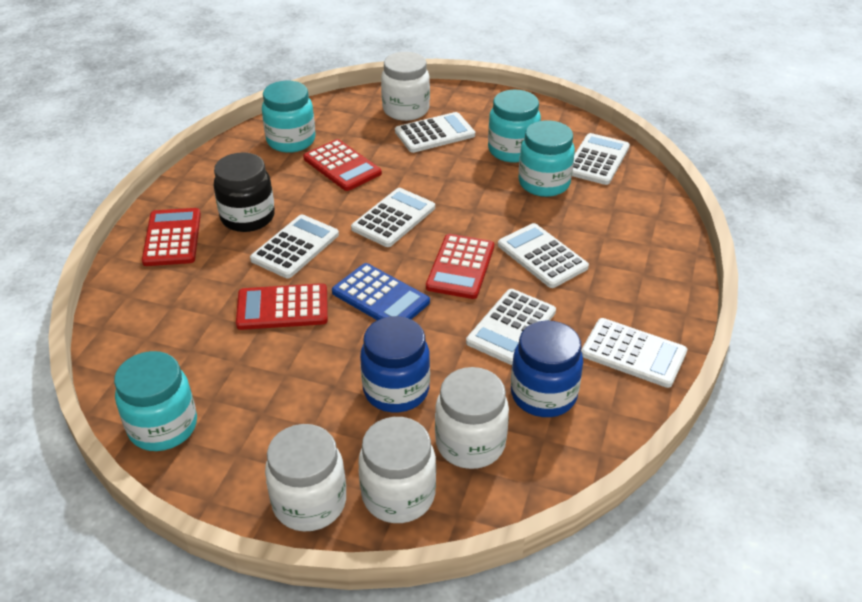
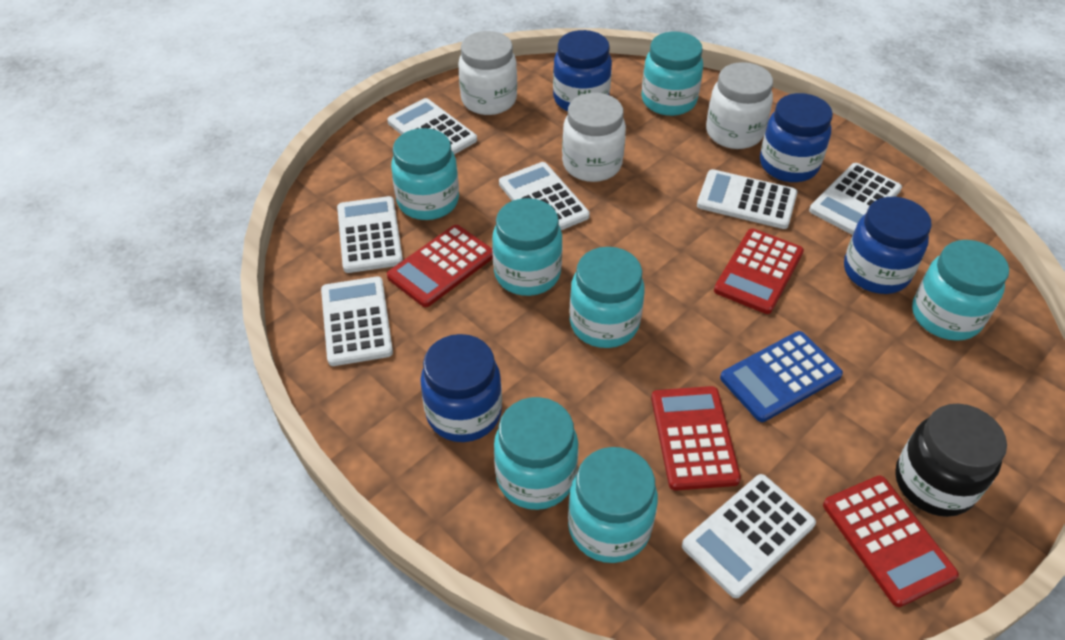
blue jar: 2 -> 4
turquoise jar: 4 -> 7
white jar: 4 -> 3

